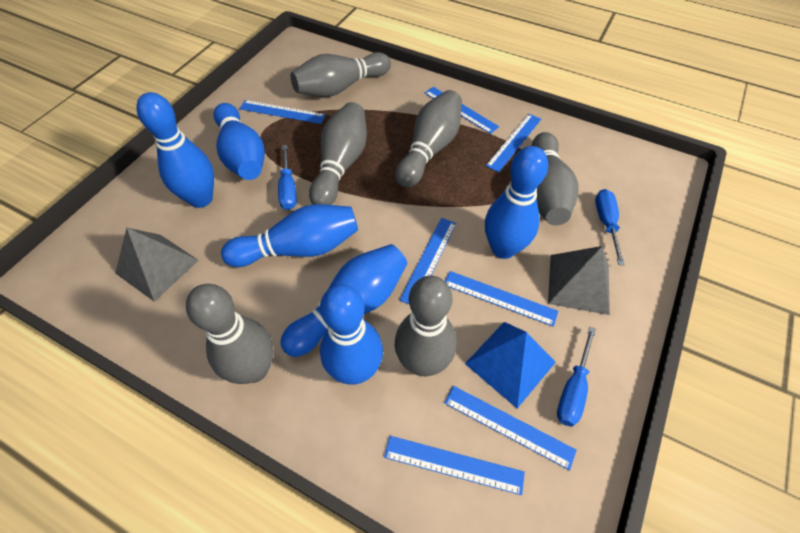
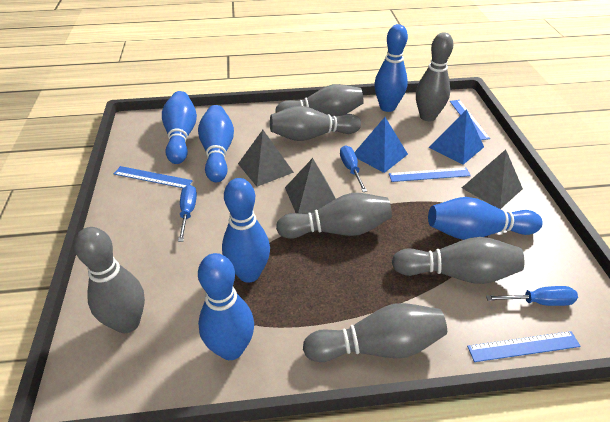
blue pyramid: 1 -> 2
blue ruler: 7 -> 4
grey bowling pin: 6 -> 7
grey pyramid: 2 -> 3

